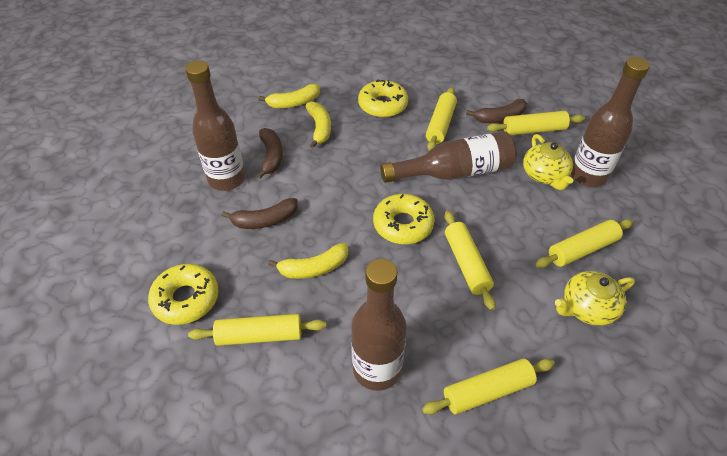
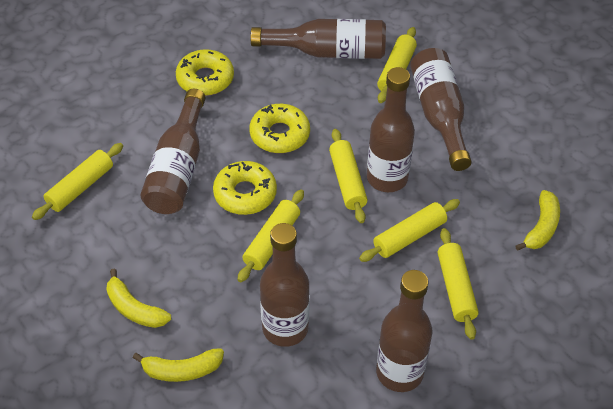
brown banana: 3 -> 0
brown bottle: 4 -> 6
yellow teapot: 2 -> 0

